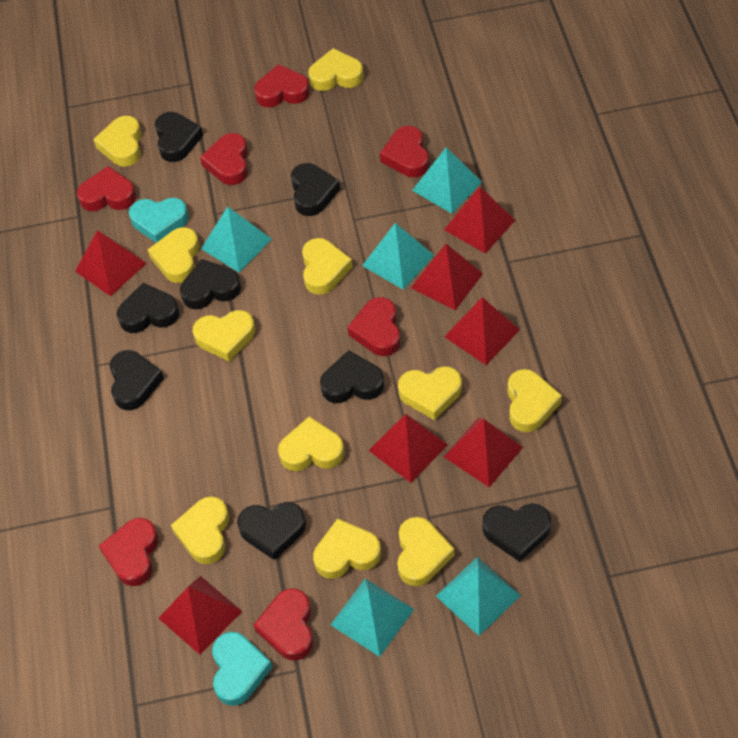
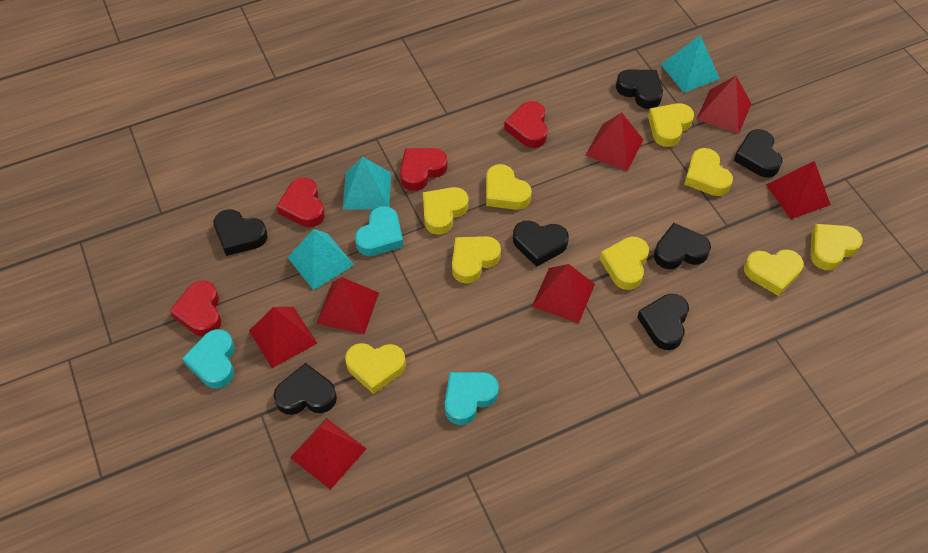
black heart: 8 -> 7
red heart: 7 -> 4
turquoise heart: 2 -> 3
turquoise pyramid: 5 -> 3
yellow heart: 11 -> 9

